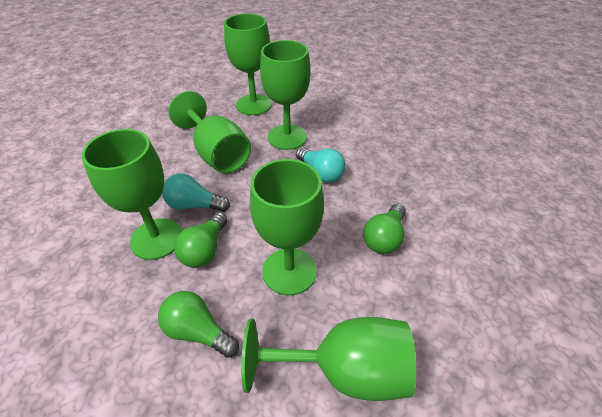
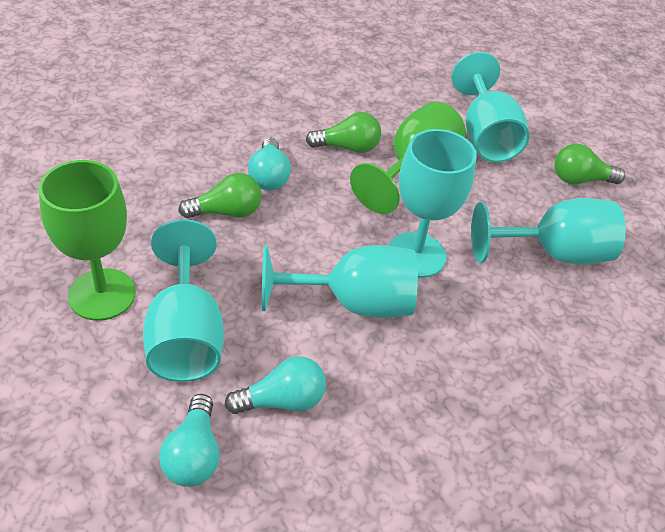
green goblet: 6 -> 2
turquoise goblet: 0 -> 5
turquoise light bulb: 2 -> 3

